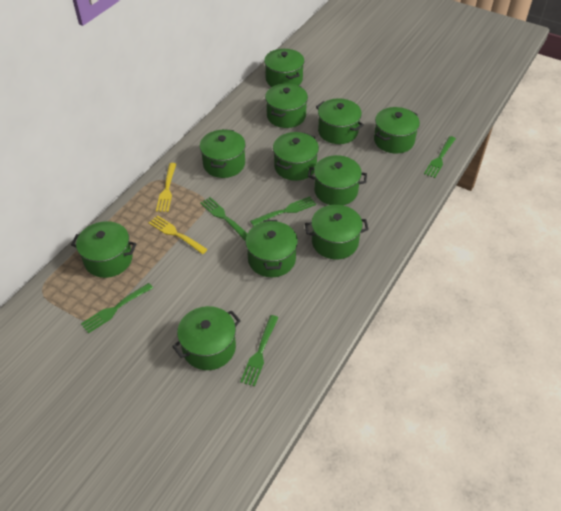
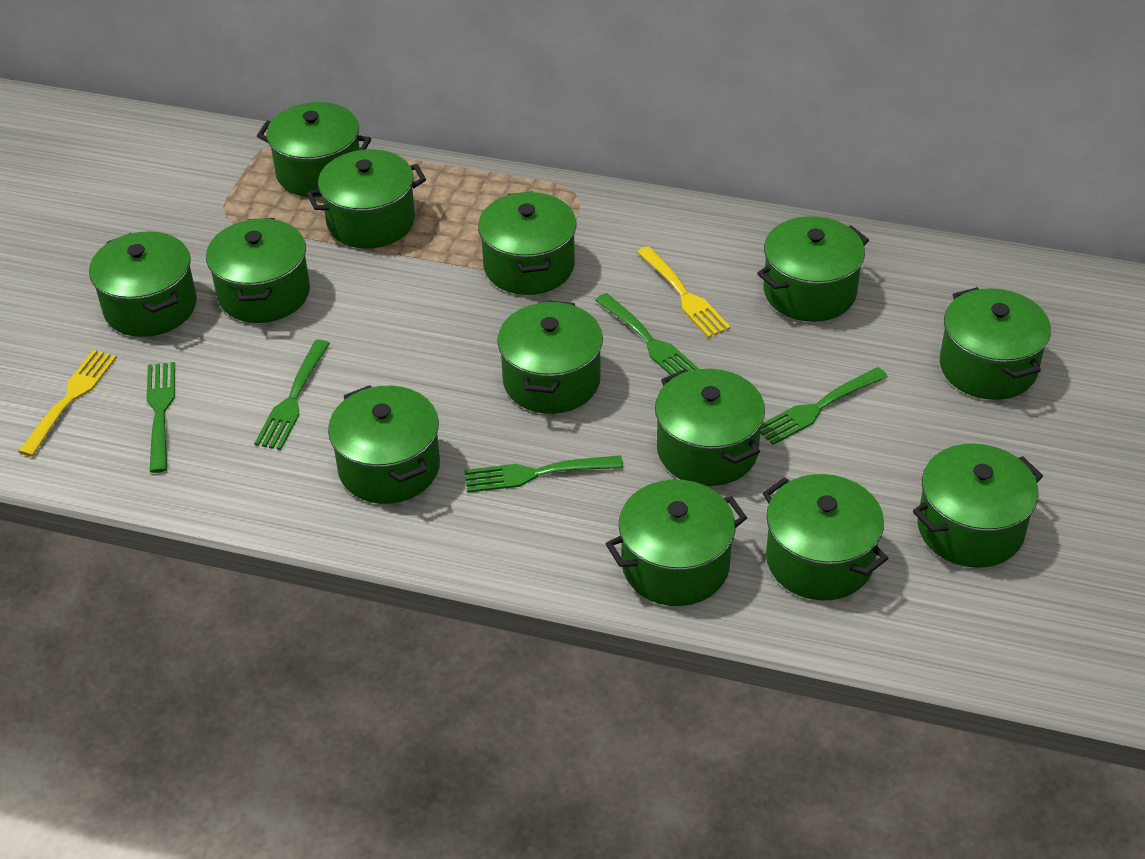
green pot: 11 -> 13

